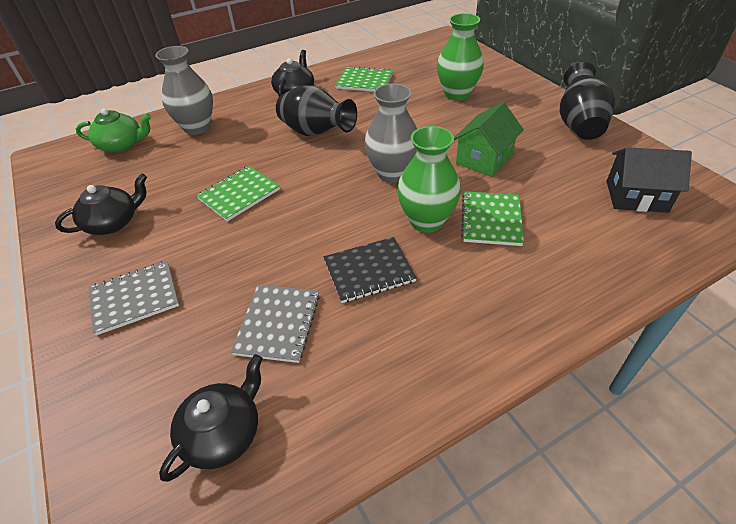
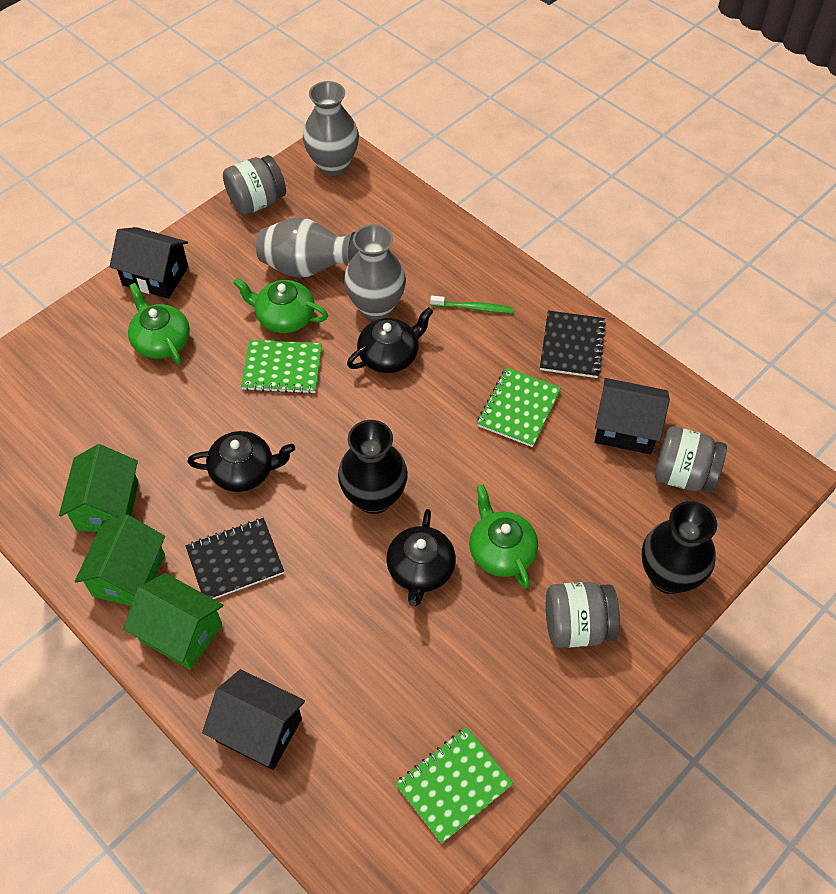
black house: 1 -> 3
black notebook: 1 -> 2
green house: 1 -> 3
green teapot: 1 -> 3
green toothbrush: 0 -> 1
green vase: 2 -> 0
grey jar: 0 -> 3
grey notebook: 2 -> 0
grey vase: 2 -> 3

